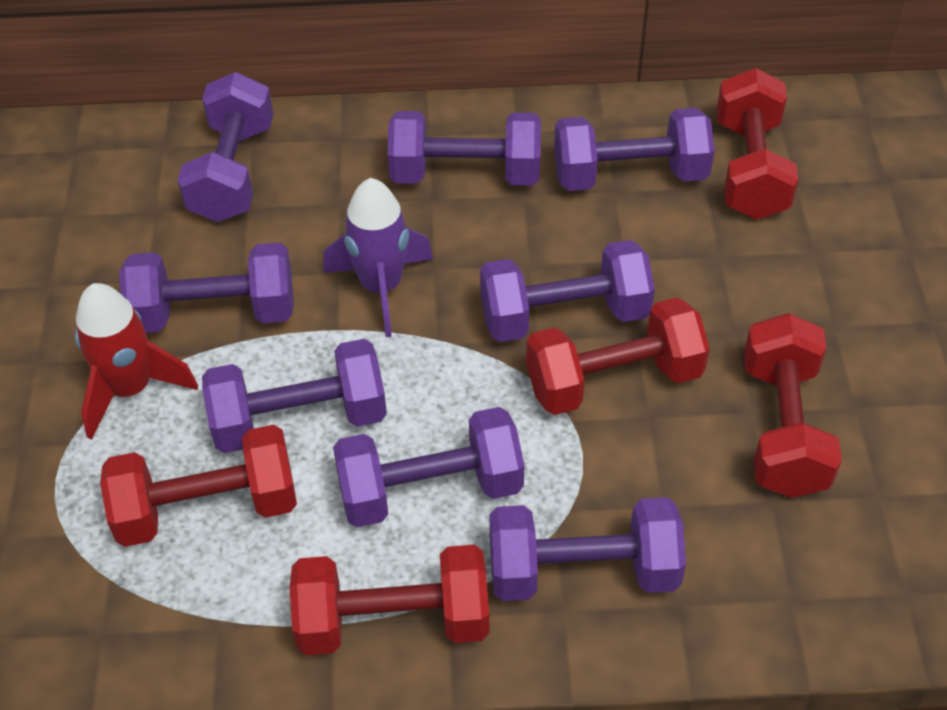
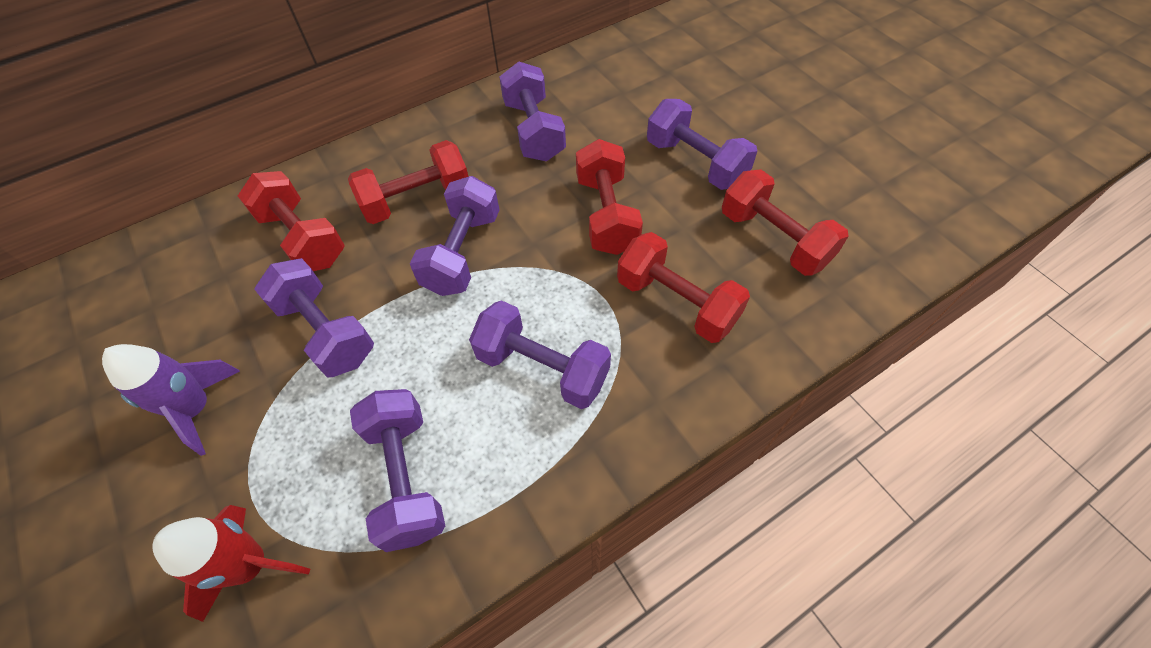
purple dumbbell: 8 -> 6

